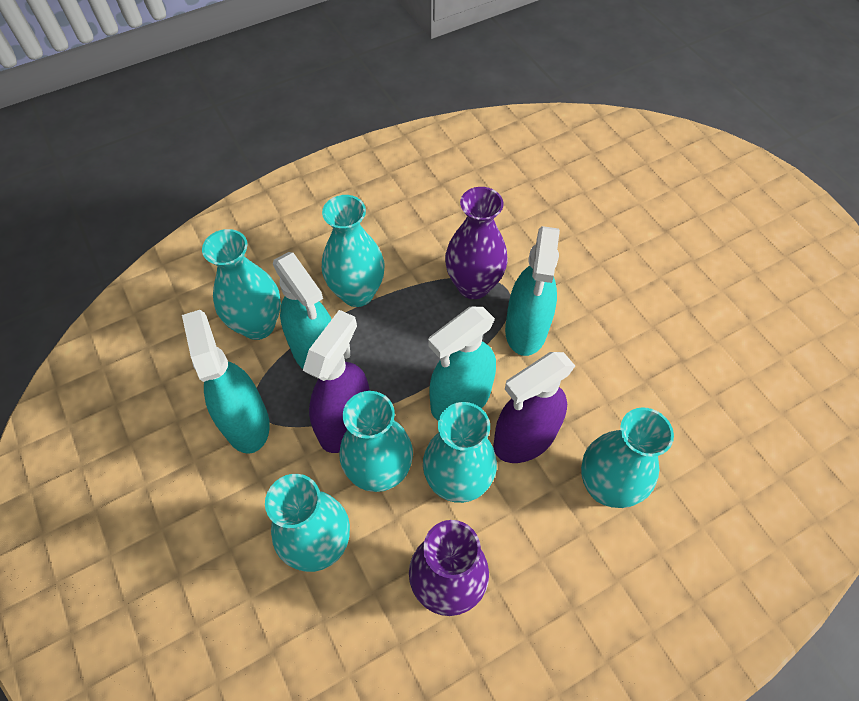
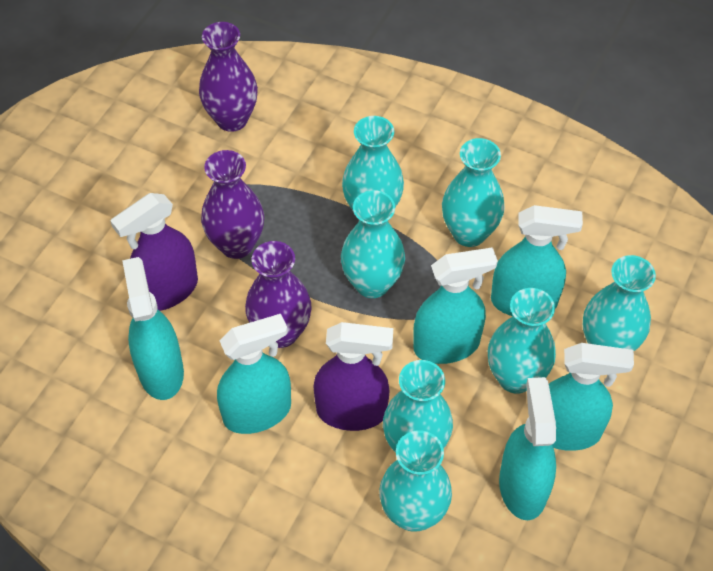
purple vase: 2 -> 3
turquoise spray bottle: 4 -> 6
turquoise vase: 6 -> 7

